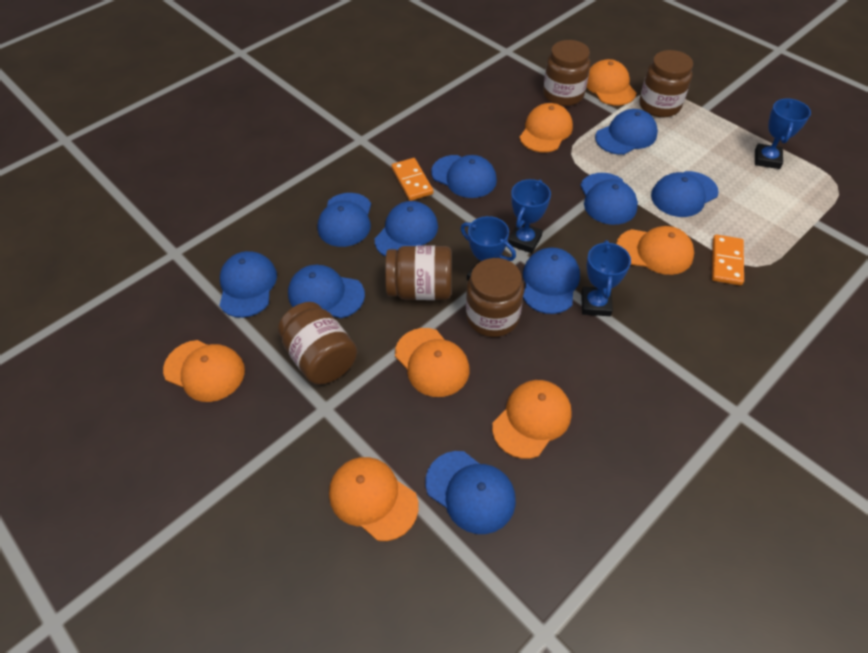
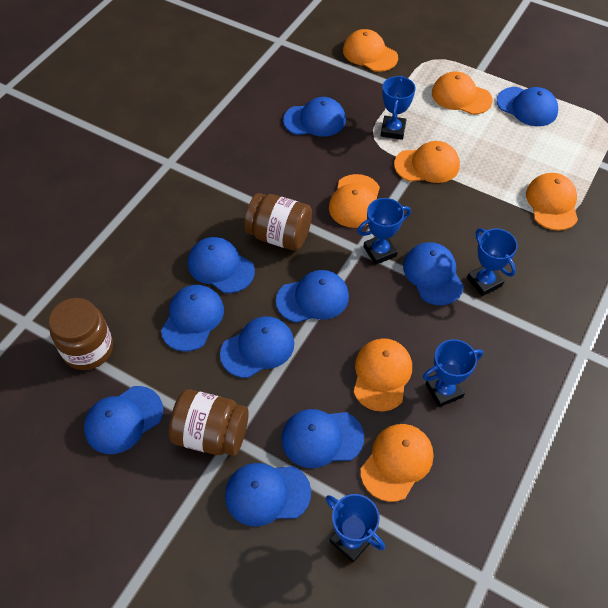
blue trophy: 4 -> 5
brown jar: 5 -> 3
orange domino: 2 -> 0

